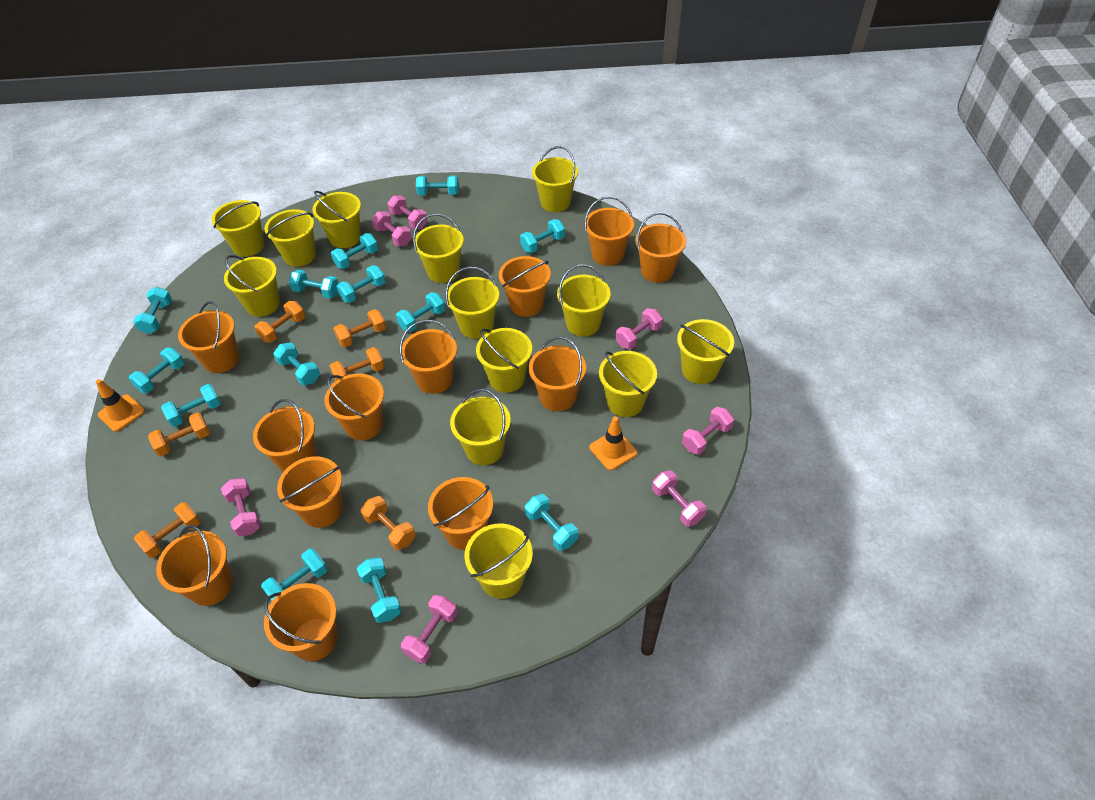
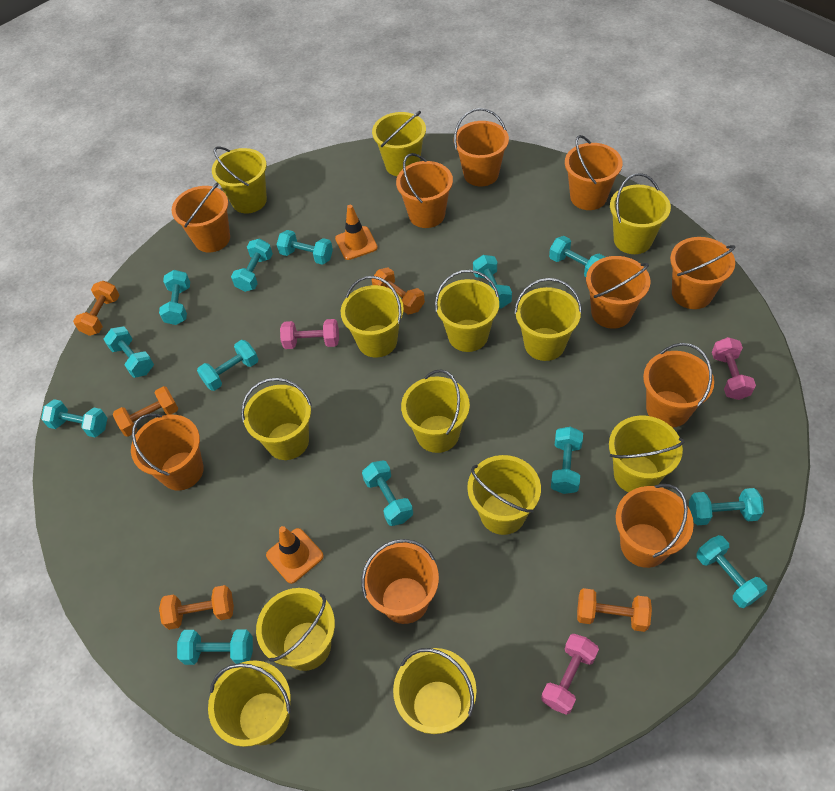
orange bucket: 12 -> 10
orange dumbbell: 6 -> 5
pink dumbbell: 7 -> 3

